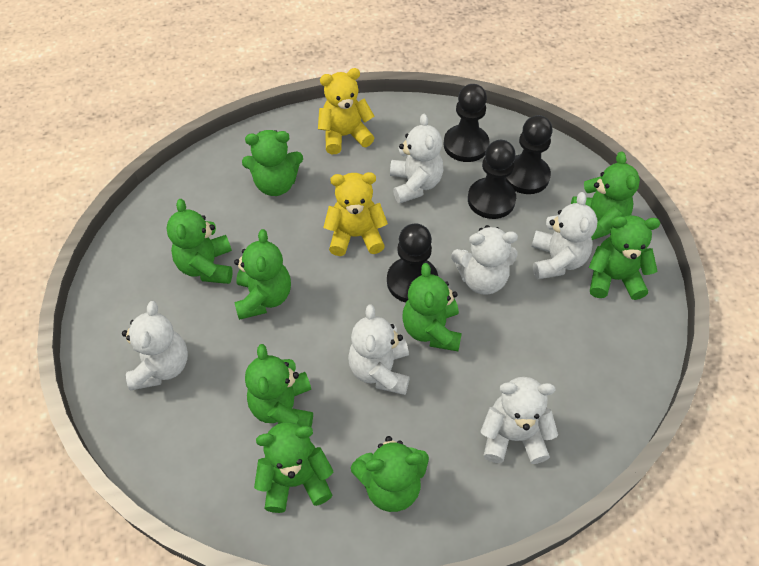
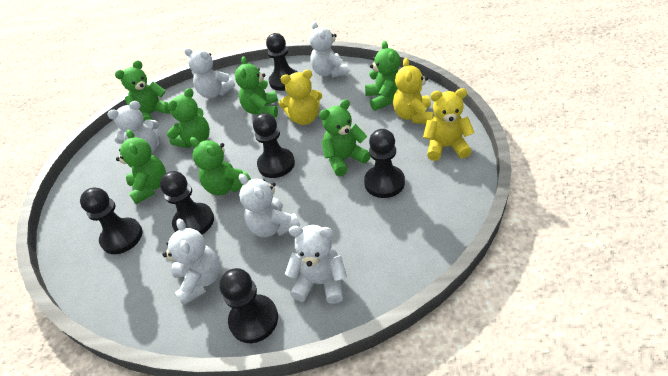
black pawn: 4 -> 6
green teddy bear: 9 -> 7
yellow teddy bear: 2 -> 3

